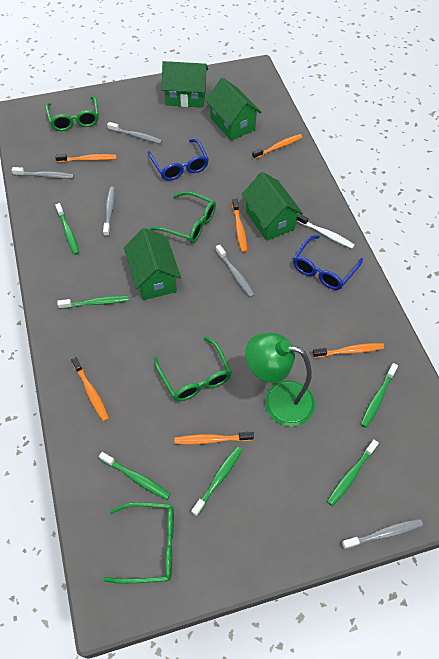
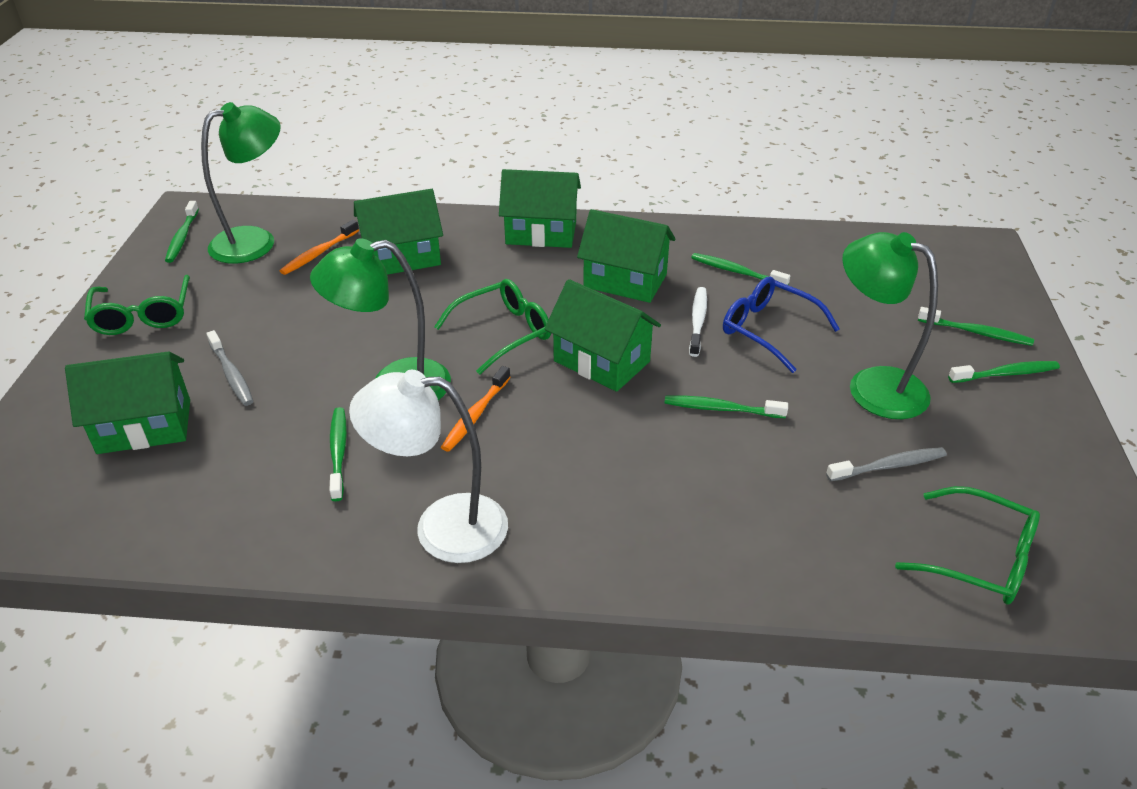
blue glasses: 2 -> 1
green glasses: 4 -> 3
green house: 4 -> 5
green lamp: 1 -> 3
grey toothbrush: 5 -> 2
orange toothbrush: 6 -> 2
white lamp: 0 -> 1

